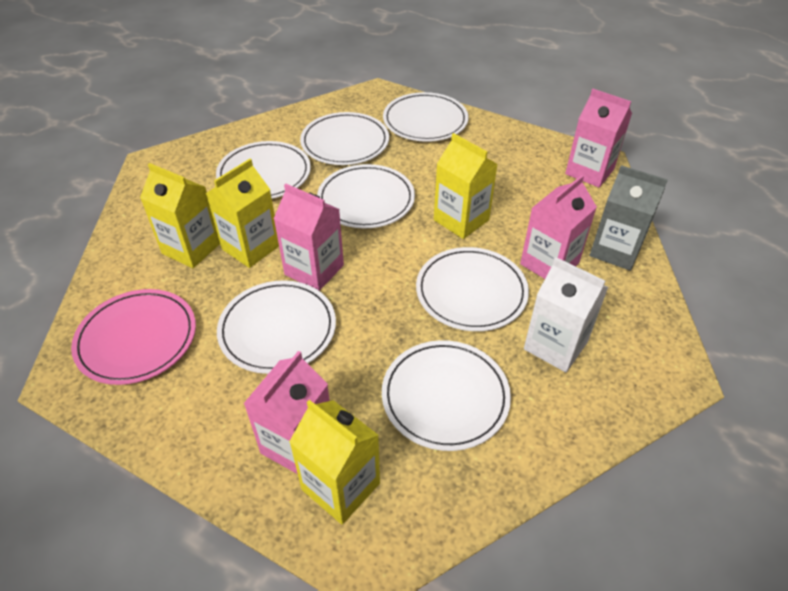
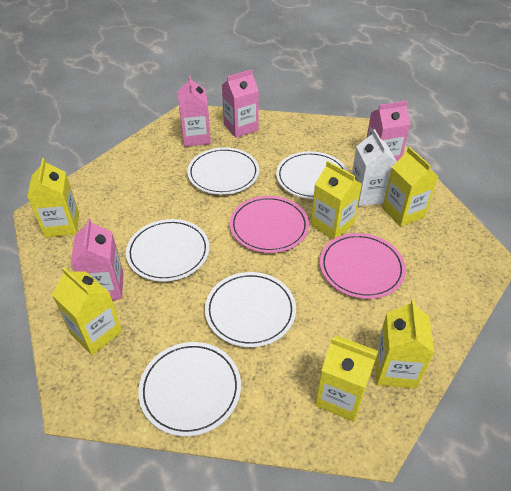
grey carton: 1 -> 0
pink plate: 1 -> 2
white plate: 7 -> 5
yellow carton: 4 -> 6

